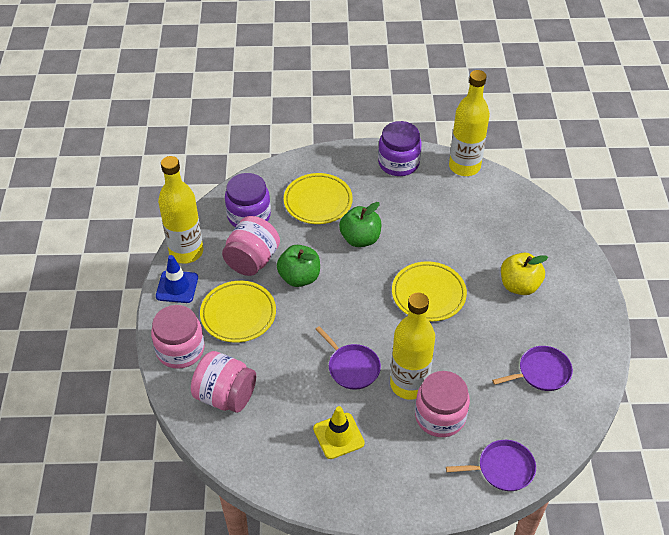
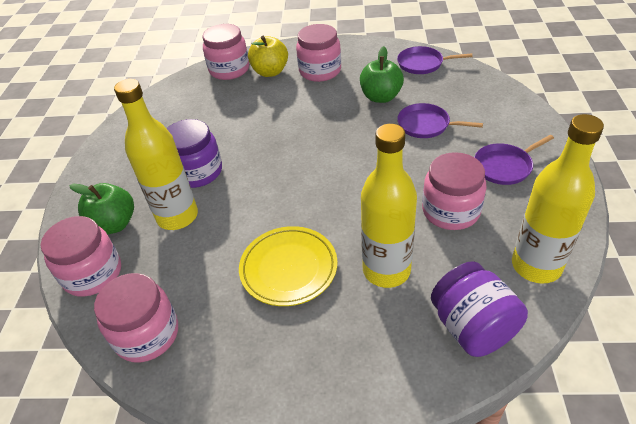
blue traffic cone: 1 -> 0
pink jar: 4 -> 5
yellow plate: 3 -> 1
yellow traffic cone: 1 -> 0

